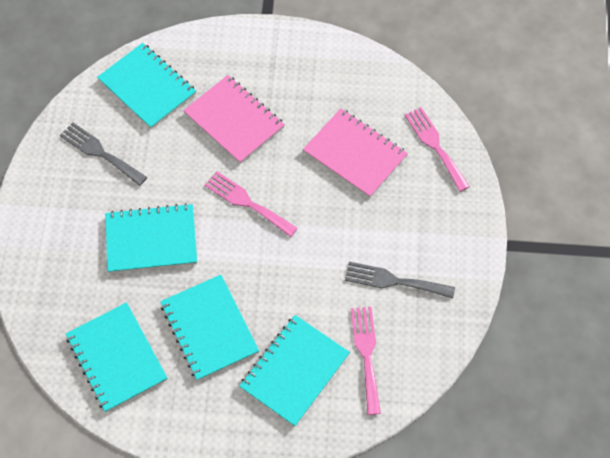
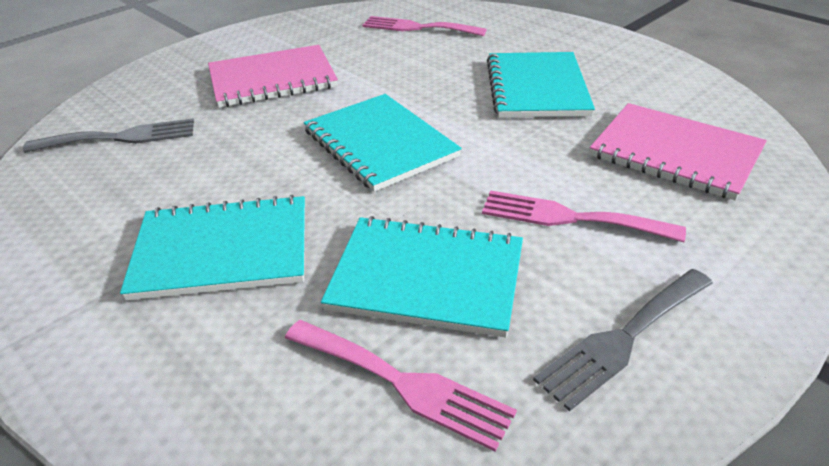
turquoise notebook: 5 -> 4

